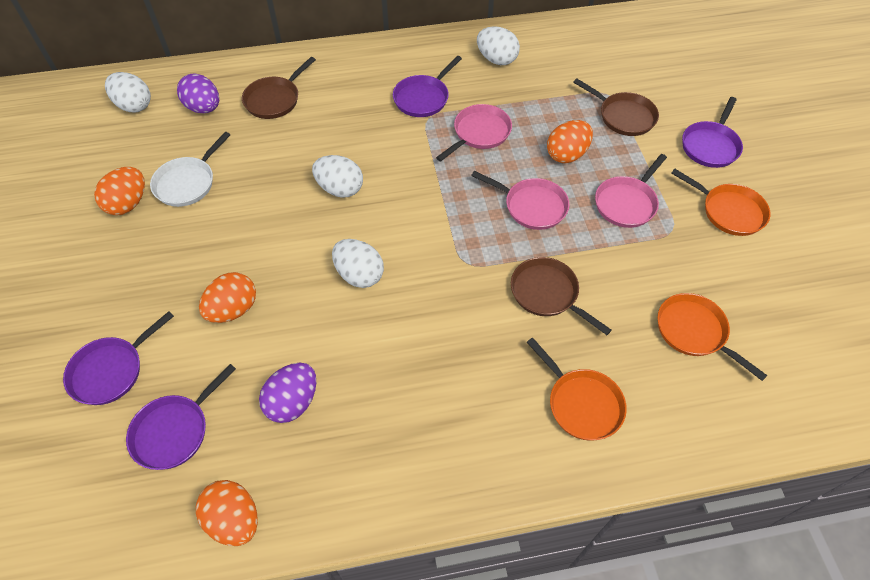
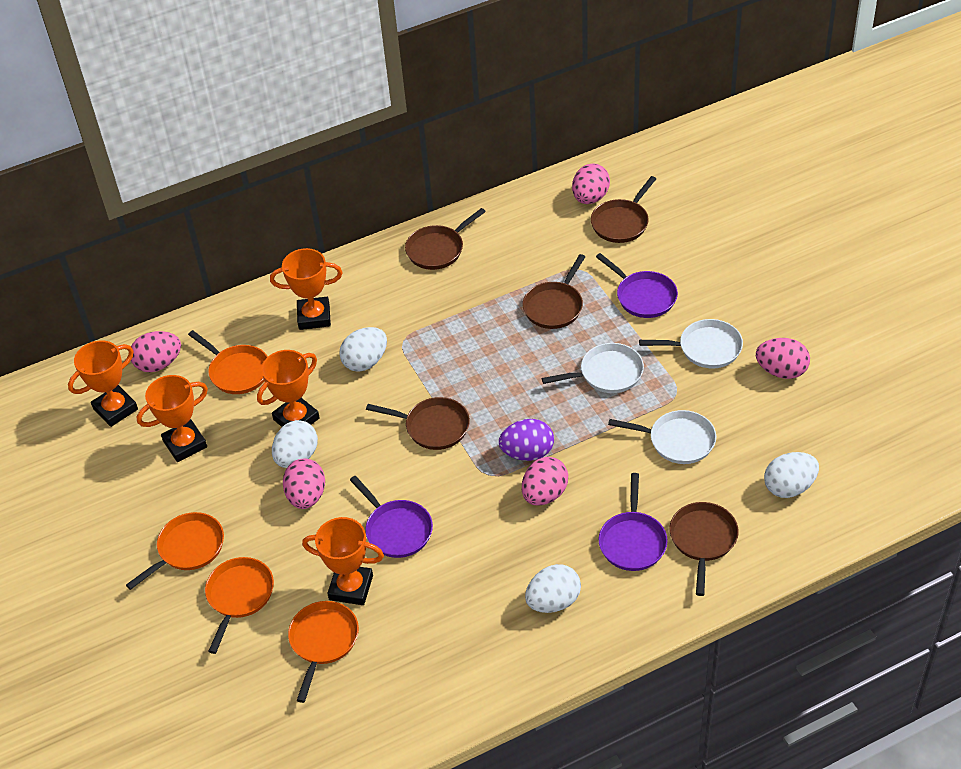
brown pan: 3 -> 5
orange egg: 4 -> 0
orange pan: 3 -> 4
orange trophy: 0 -> 5
pink egg: 0 -> 5
pink pan: 3 -> 0
purple egg: 2 -> 1
purple pan: 4 -> 3
white pan: 1 -> 3

